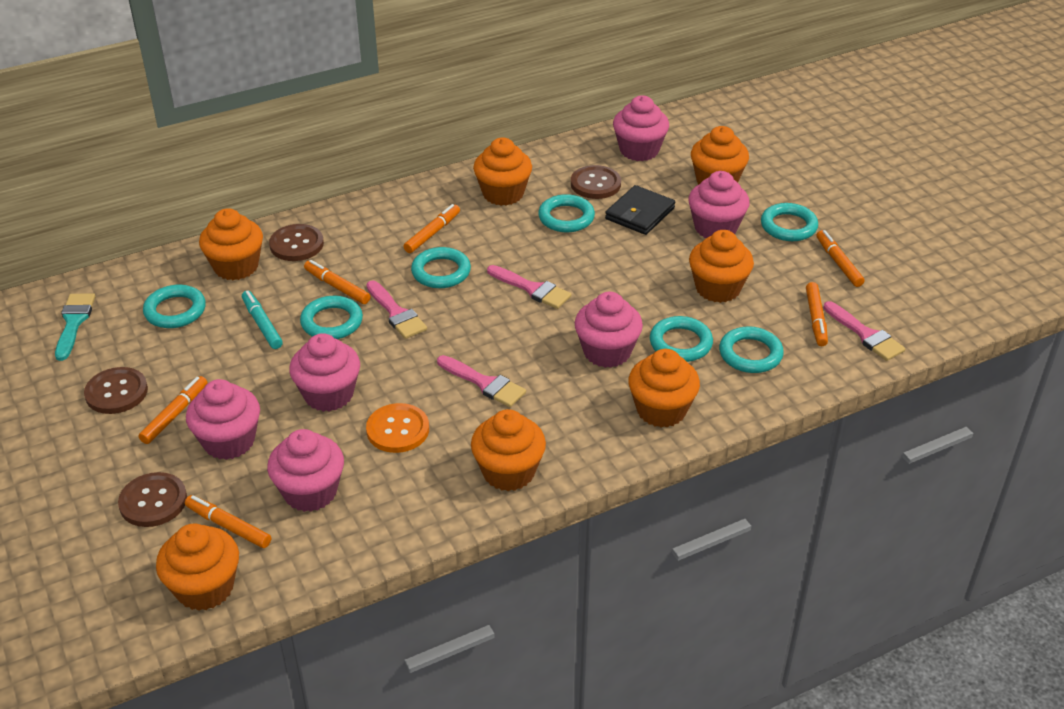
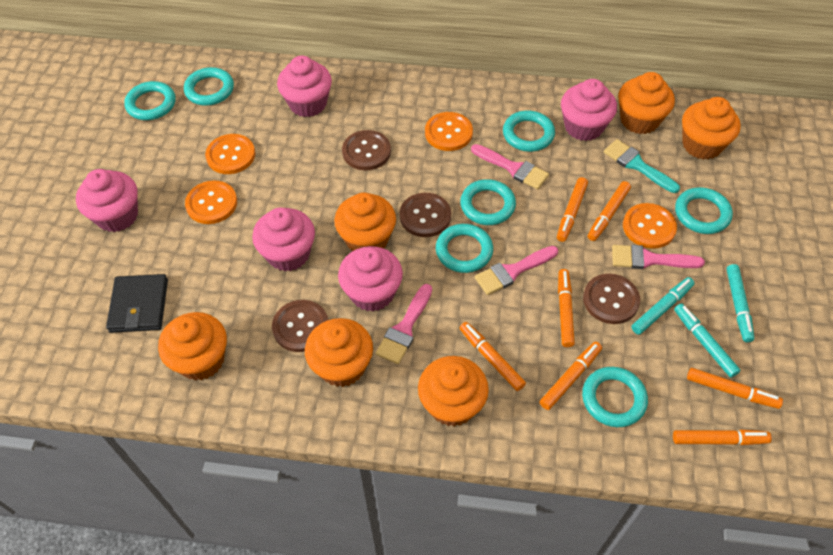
orange button: 1 -> 4
orange cupcake: 7 -> 6
orange marker: 6 -> 7
pink cupcake: 6 -> 5
turquoise marker: 1 -> 3

